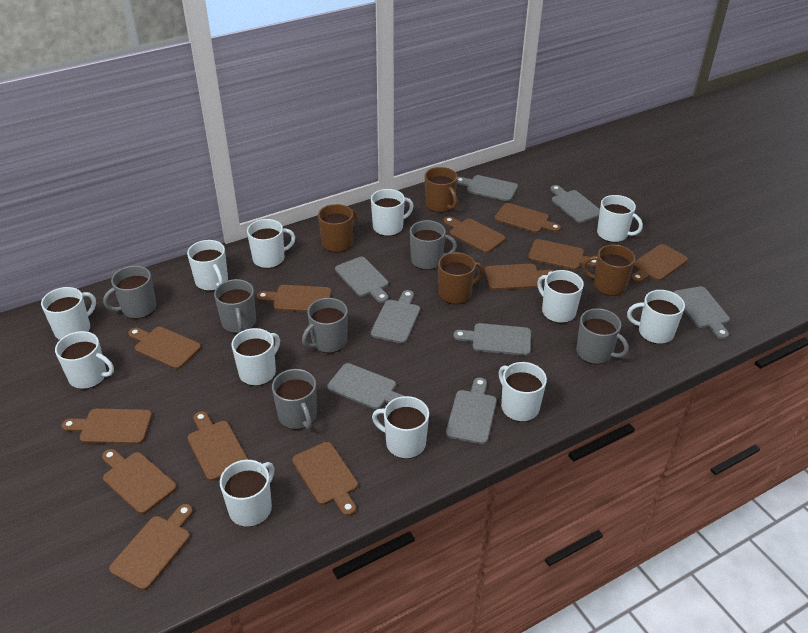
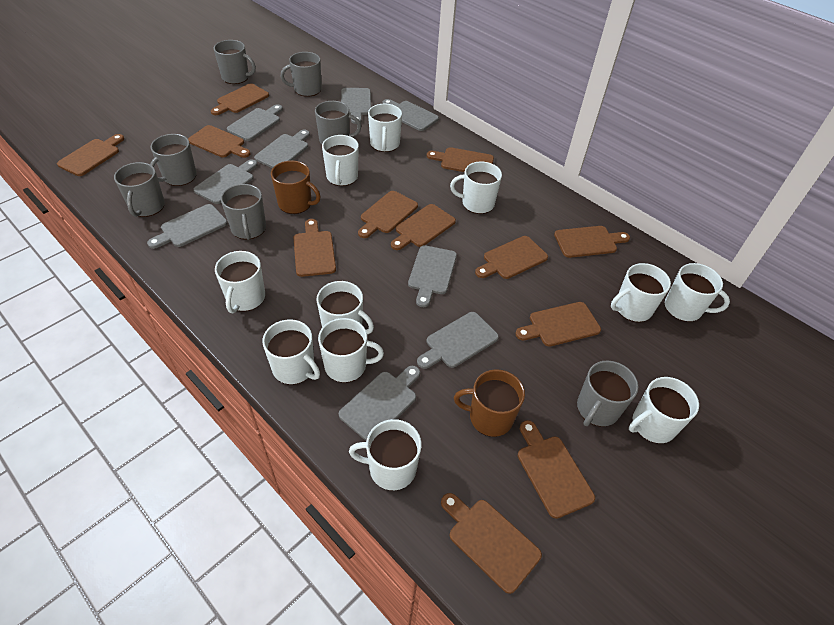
brown mug: 4 -> 2
grey cutting board: 8 -> 9
grey mug: 6 -> 7
white mug: 12 -> 11

